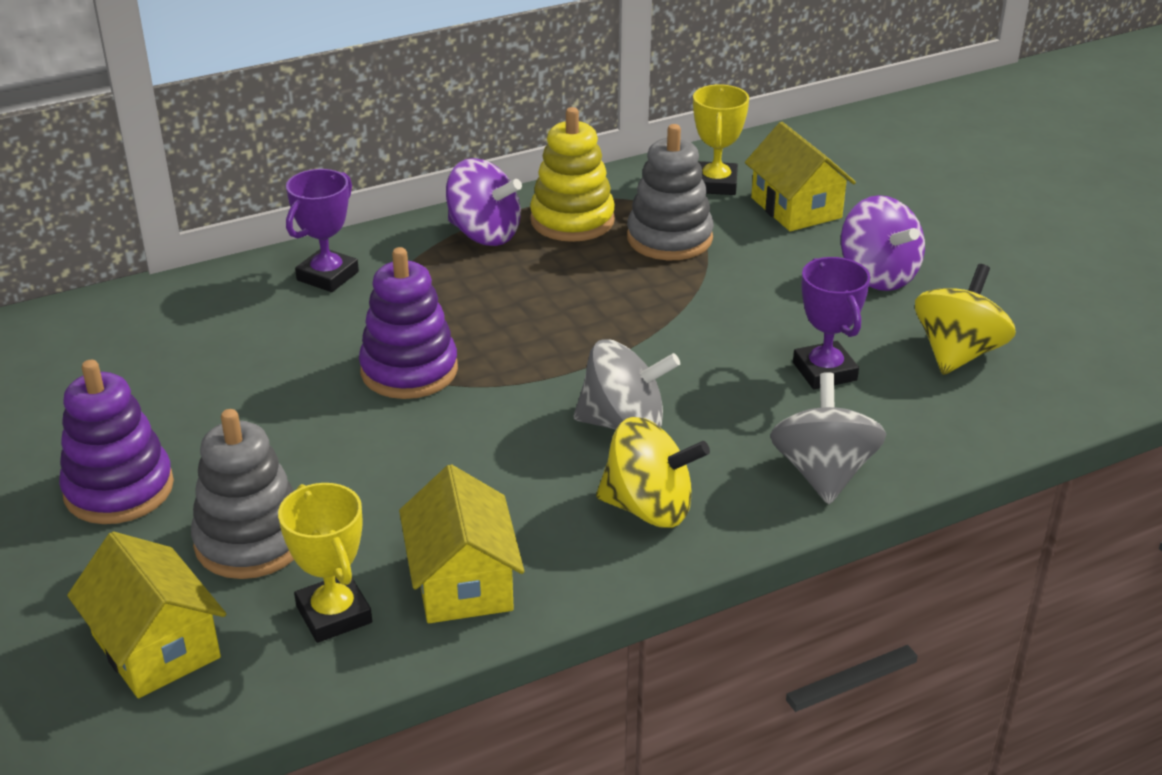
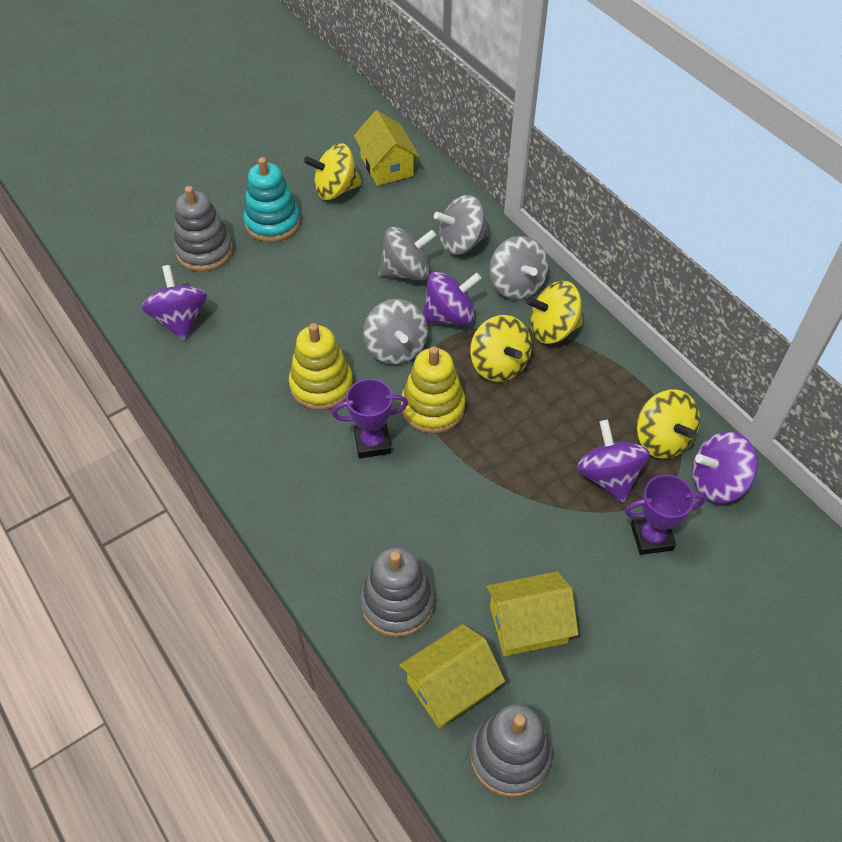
grey spinning top: 2 -> 4
grey stacking toy: 2 -> 3
purple spinning top: 2 -> 4
purple stacking toy: 2 -> 0
turquoise stacking toy: 0 -> 1
yellow spinning top: 2 -> 4
yellow stacking toy: 1 -> 2
yellow trophy: 2 -> 0

